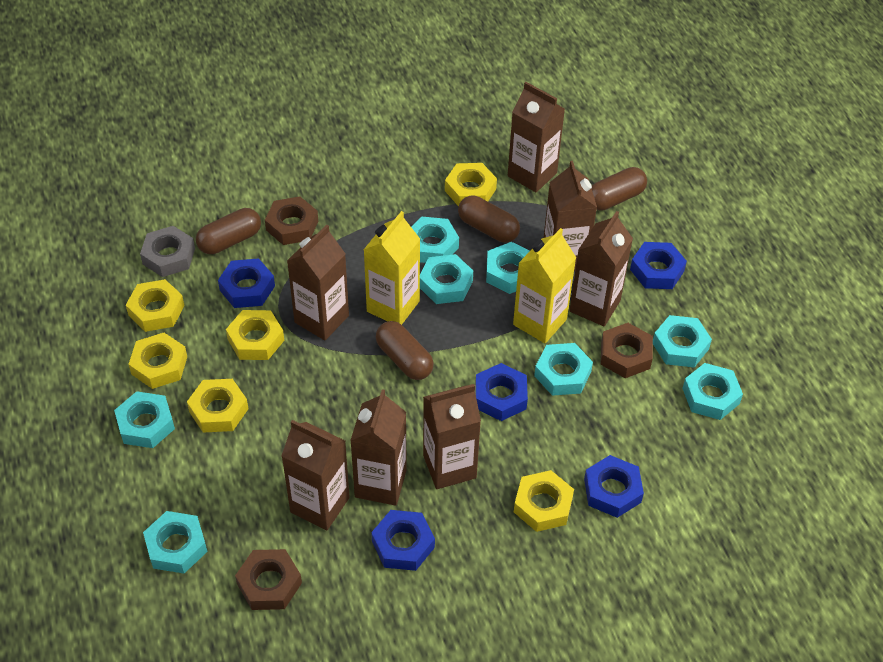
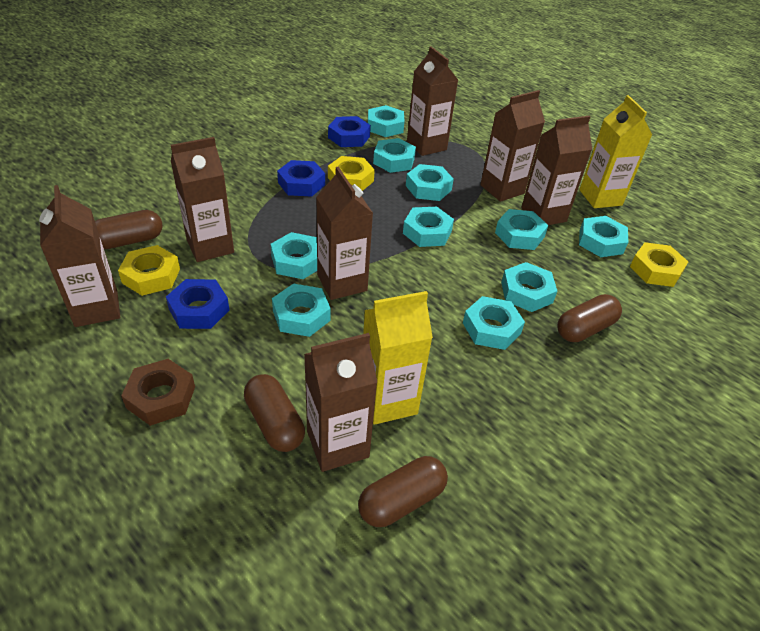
blue nut: 5 -> 3
brown nut: 3 -> 1
grey nut: 1 -> 0
turquoise nut: 8 -> 10
yellow nut: 6 -> 3

